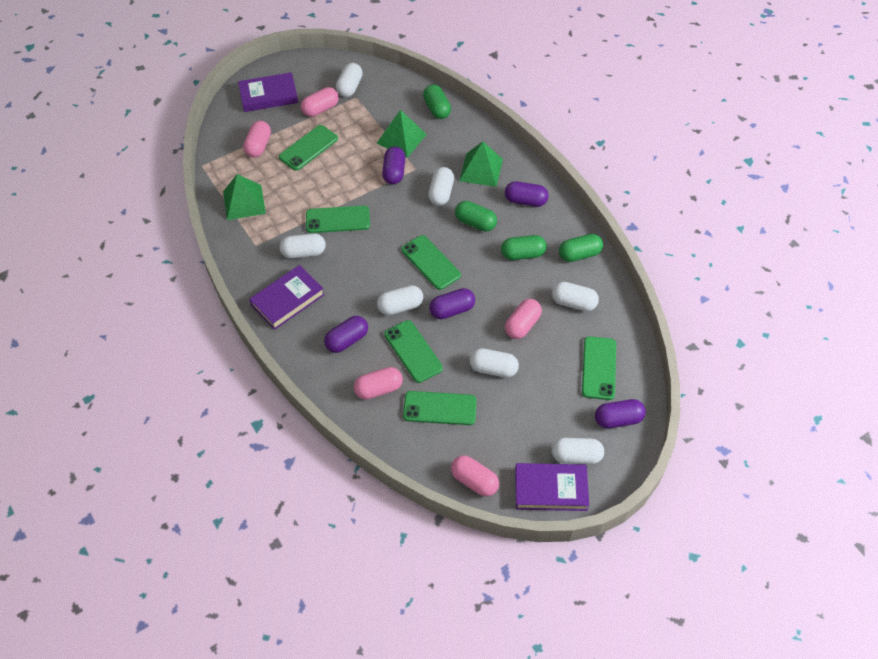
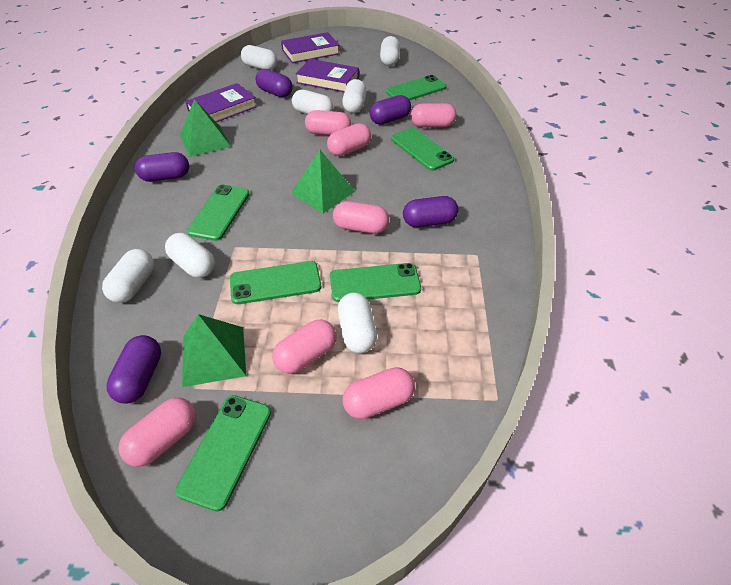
green capsule: 4 -> 0
pink capsule: 5 -> 7

